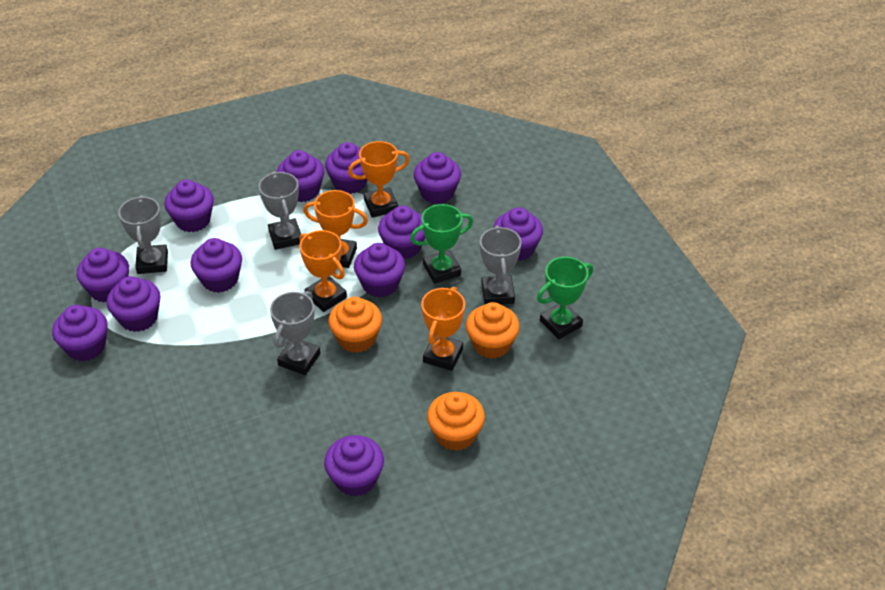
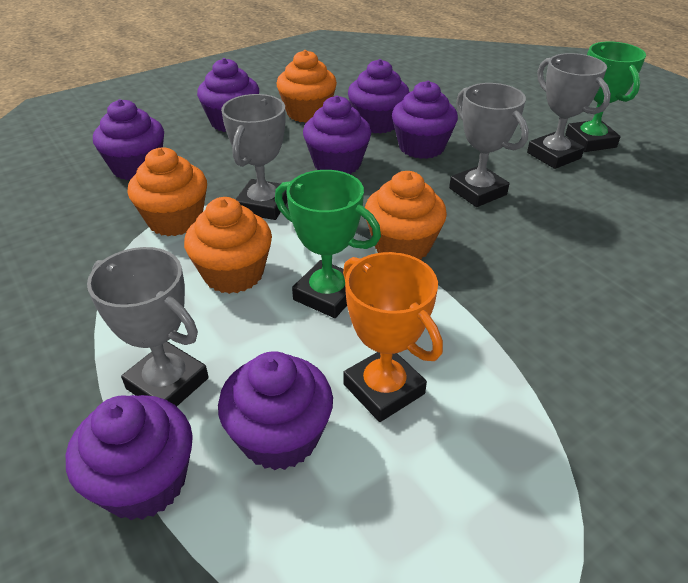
orange cupcake: 3 -> 4
orange trophy: 4 -> 1
purple cupcake: 12 -> 7

